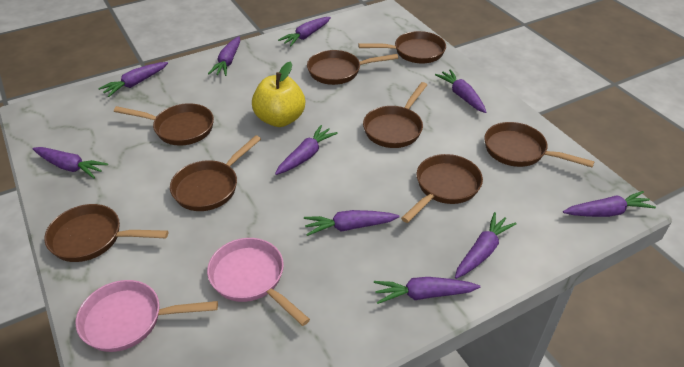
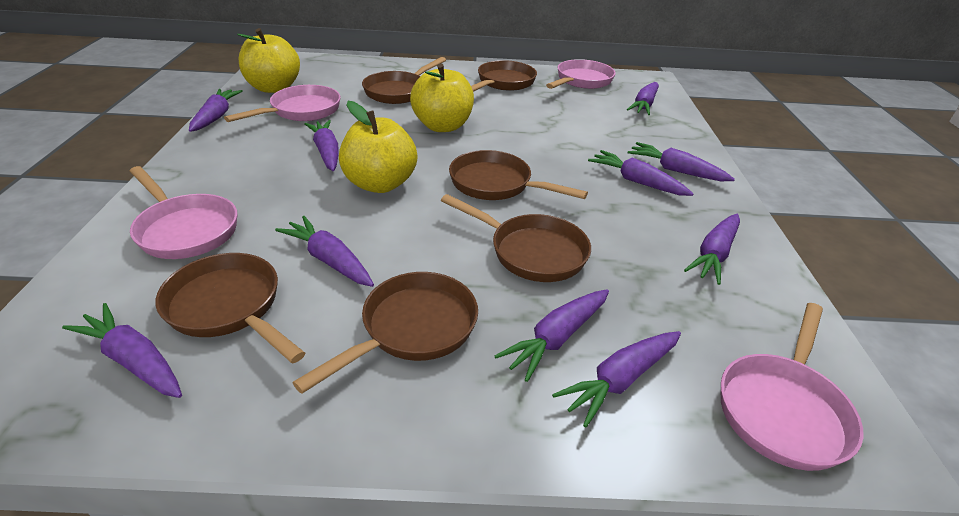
brown pan: 8 -> 6
pink pan: 2 -> 4
yellow apple: 1 -> 3

